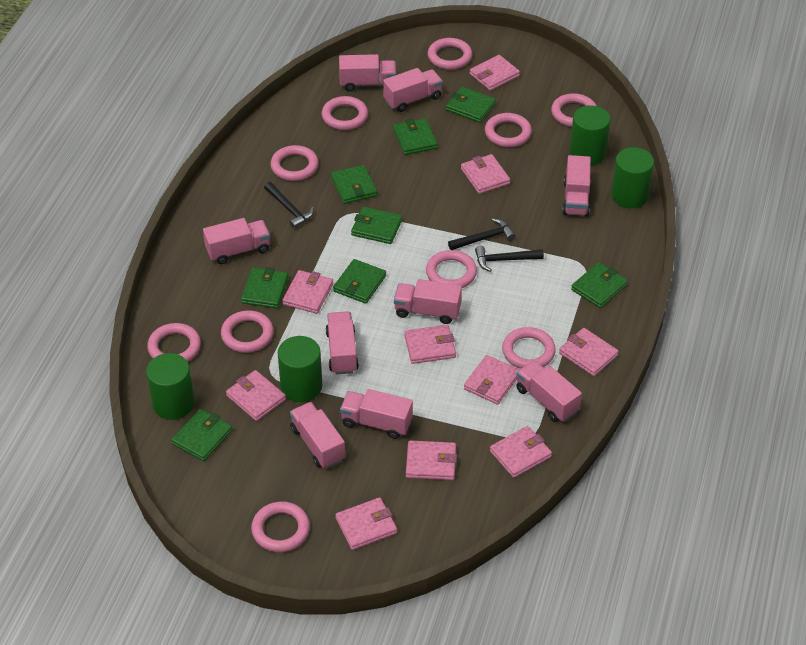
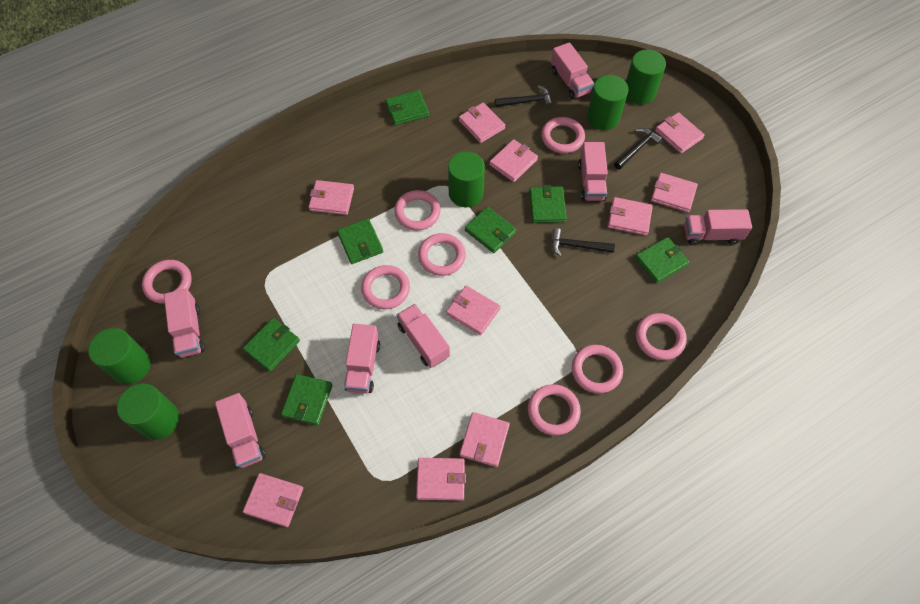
green cylinder: 4 -> 5
green wallet: 8 -> 7
pink ring: 10 -> 8
pink truck: 9 -> 7

